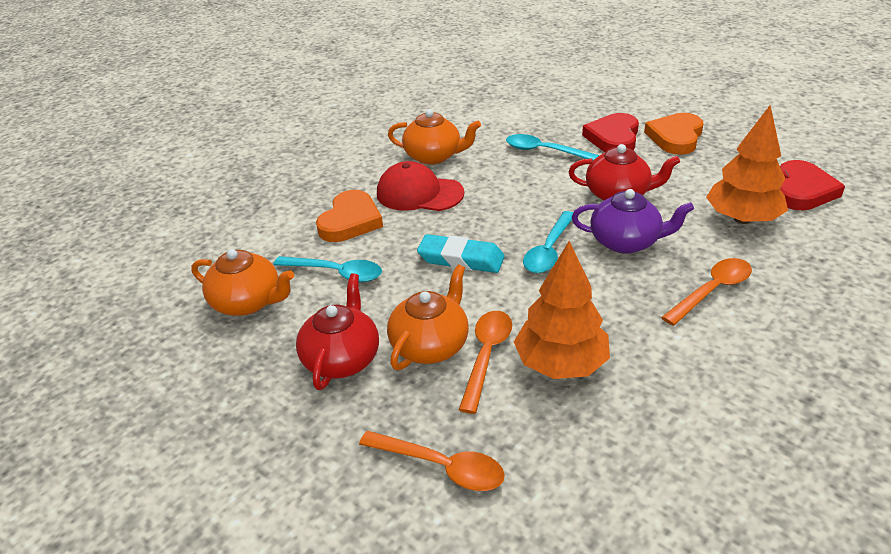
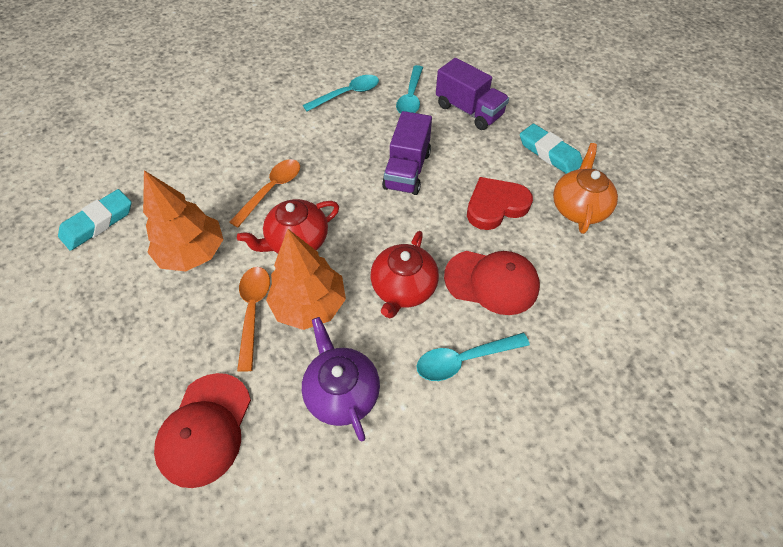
orange heart: 2 -> 0
orange spoon: 3 -> 2
orange teapot: 3 -> 1
purple truck: 0 -> 2
red cap: 1 -> 2
red heart: 2 -> 1
turquoise eraser: 1 -> 2

